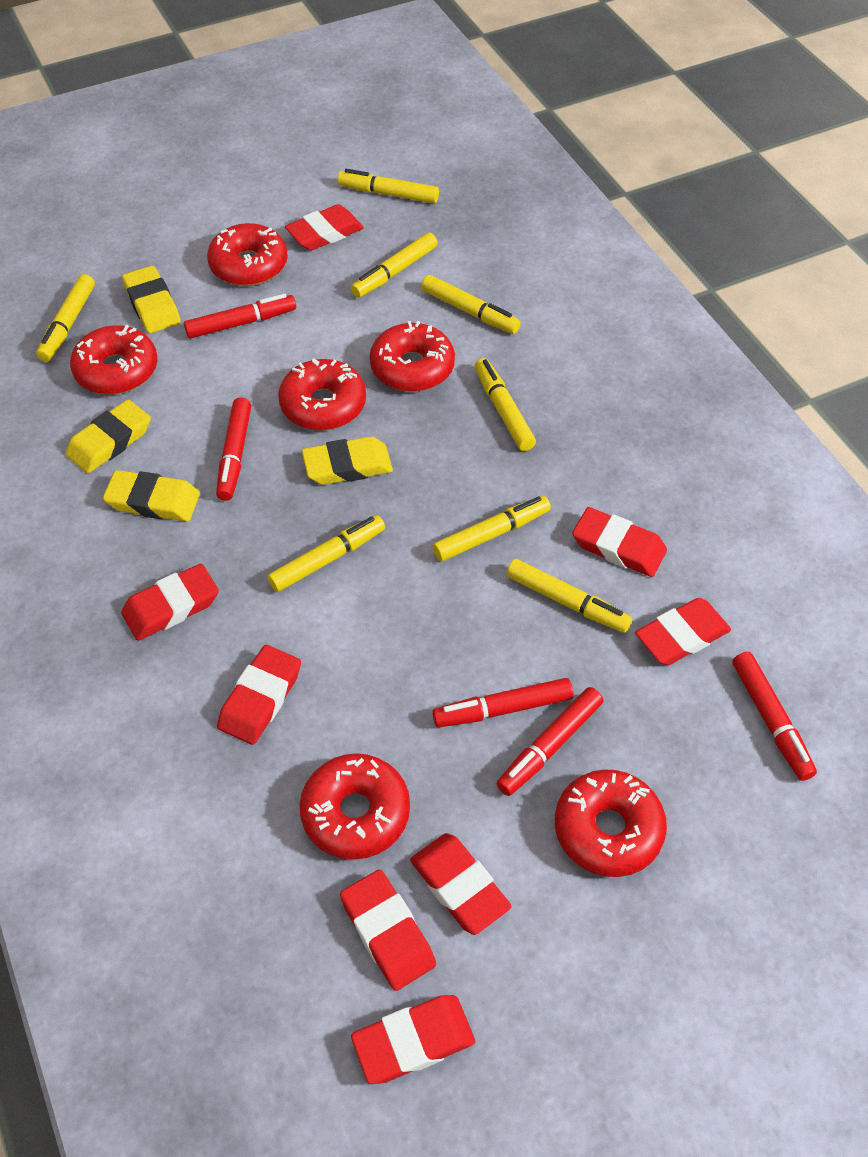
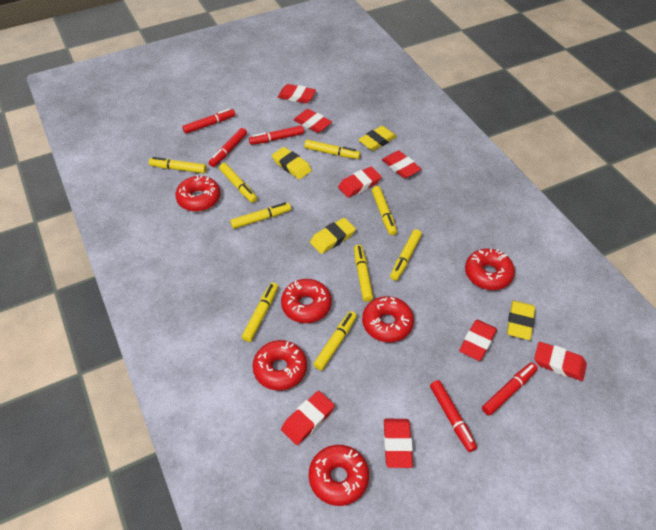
yellow marker: 8 -> 9

